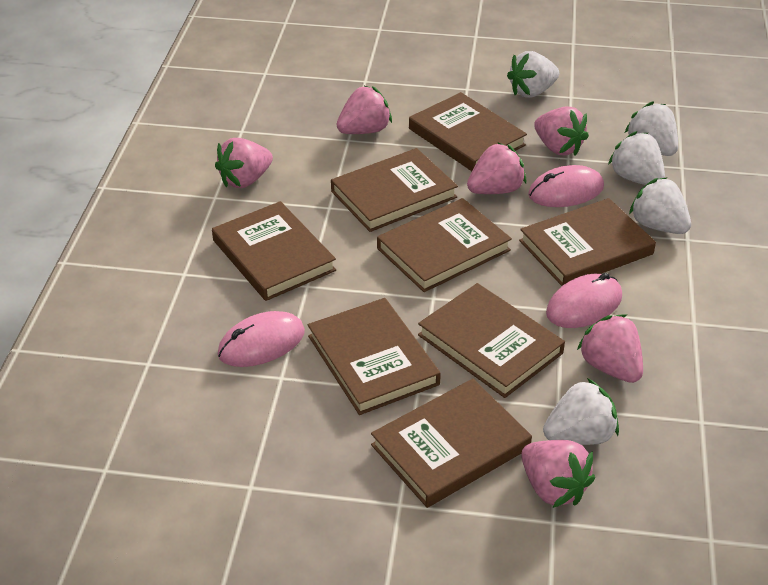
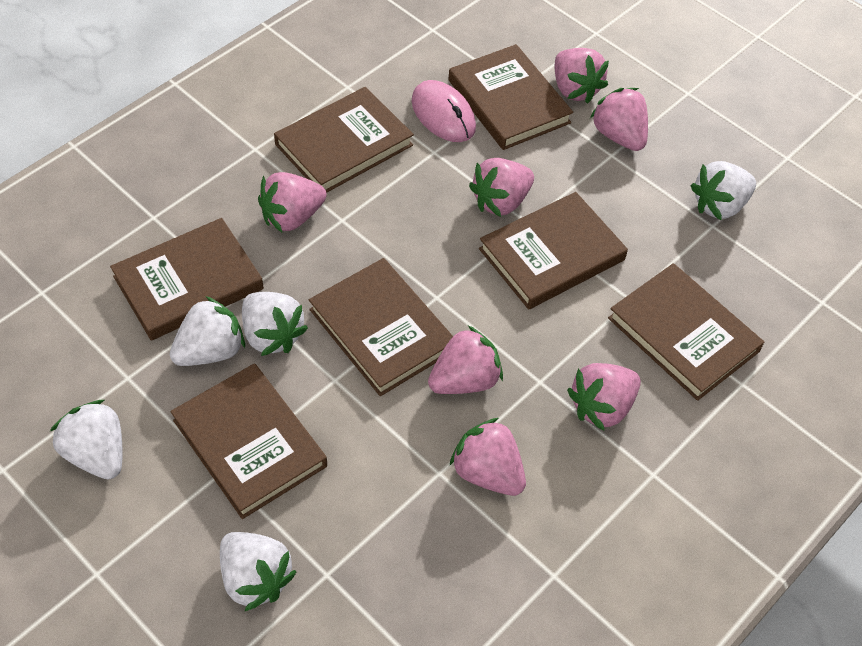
brown book: 8 -> 7
pink mouse: 3 -> 1
pink strawberry: 6 -> 7

